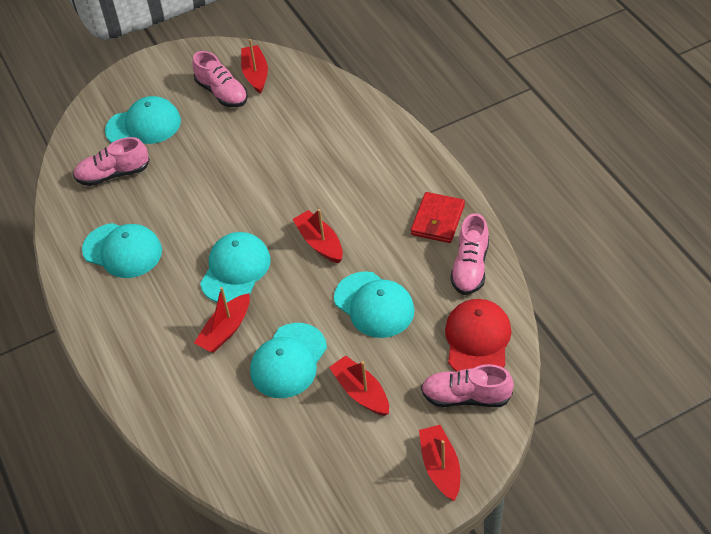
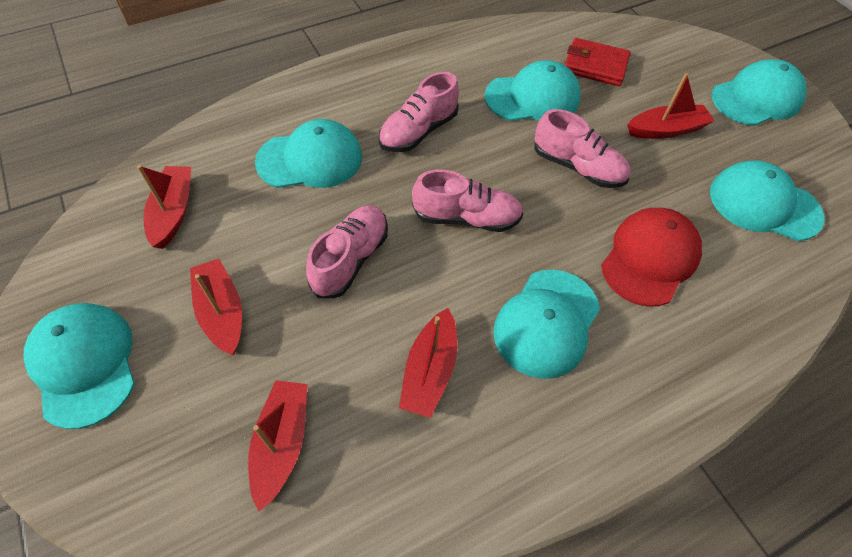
turquoise cap: 5 -> 6

